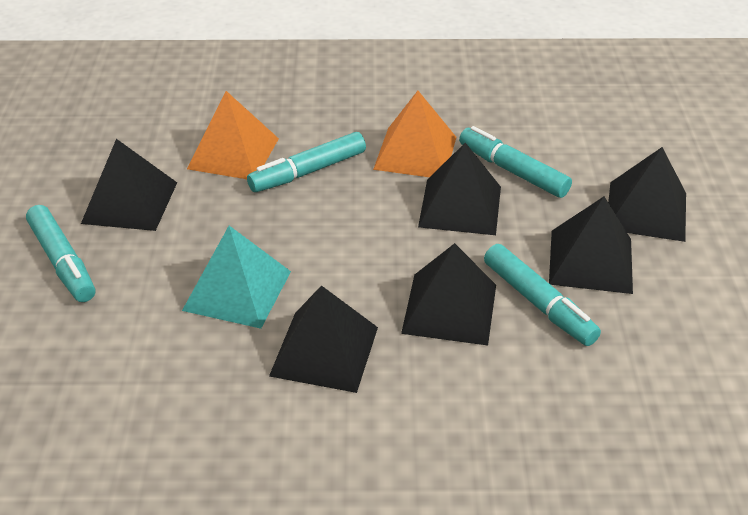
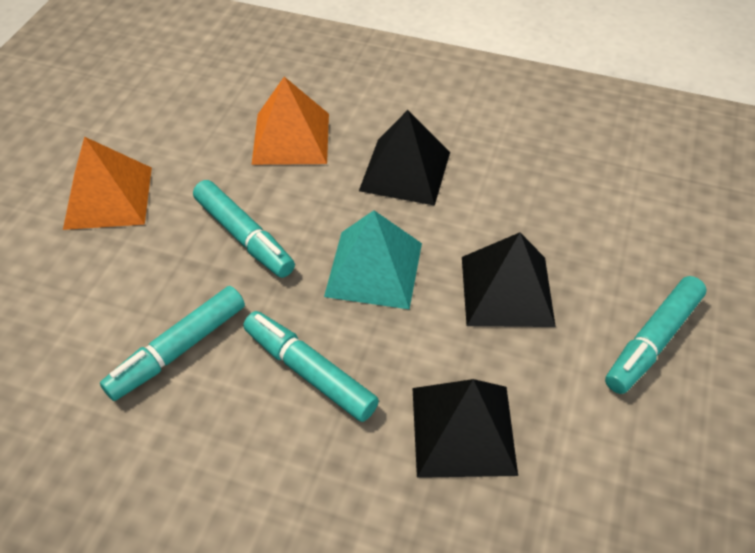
black pyramid: 6 -> 3

